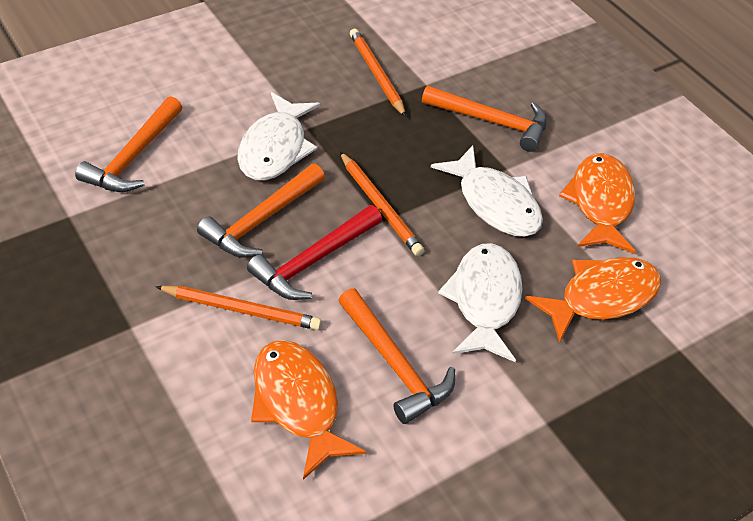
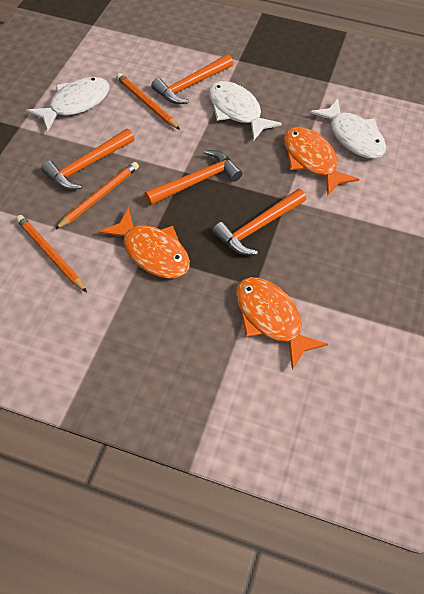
red hammer: 1 -> 0

